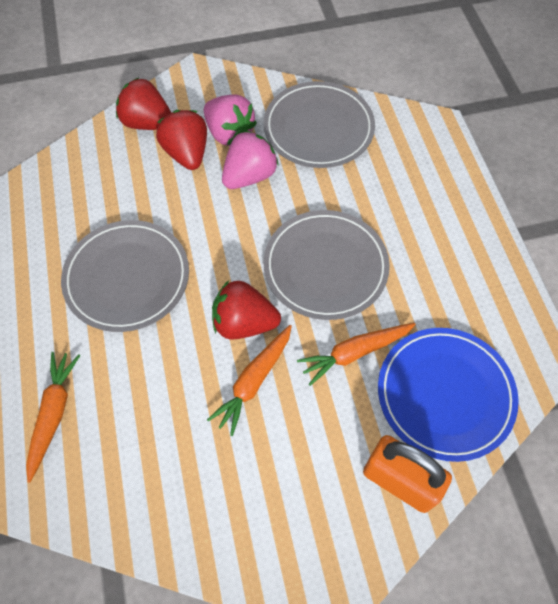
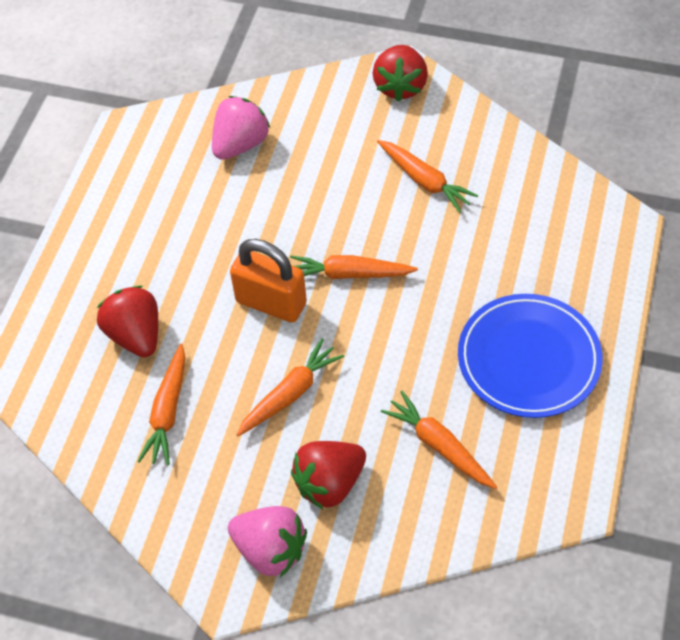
grey plate: 3 -> 0
orange carrot: 3 -> 5

